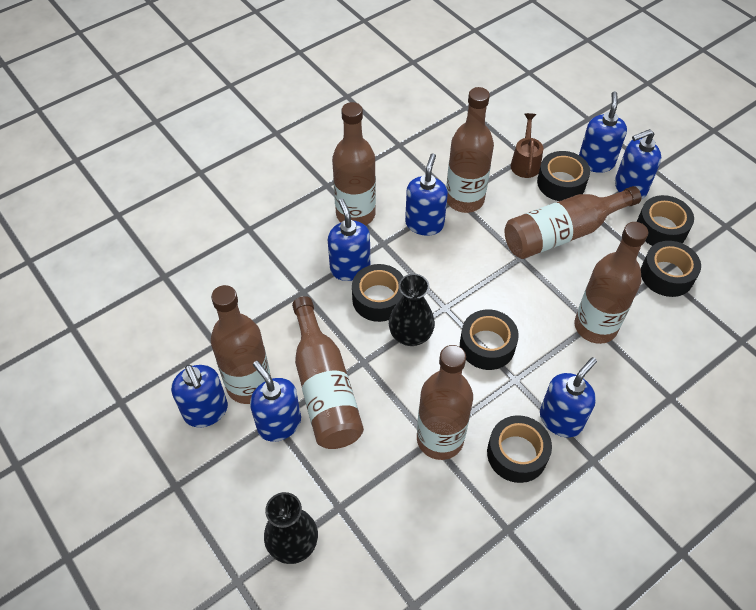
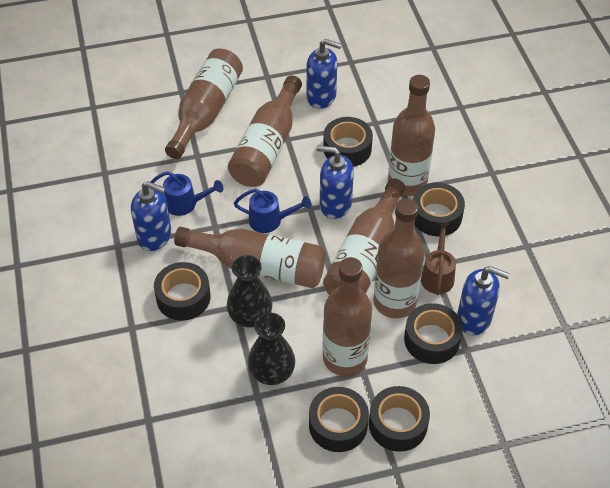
blue soap dispenser: 7 -> 4
blue watering can: 0 -> 2

